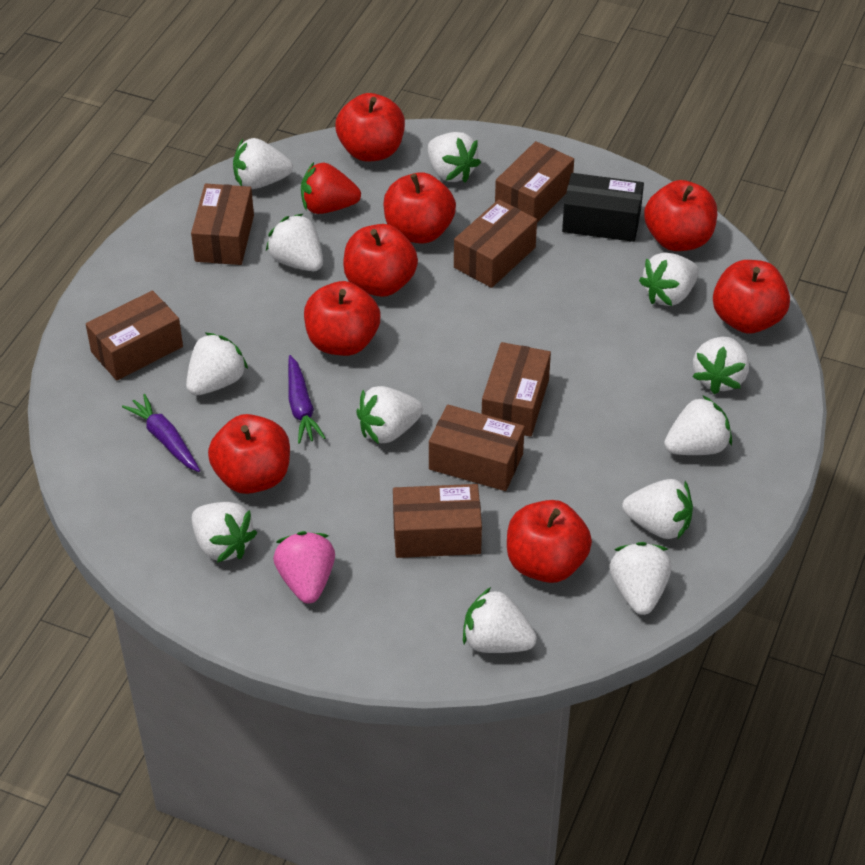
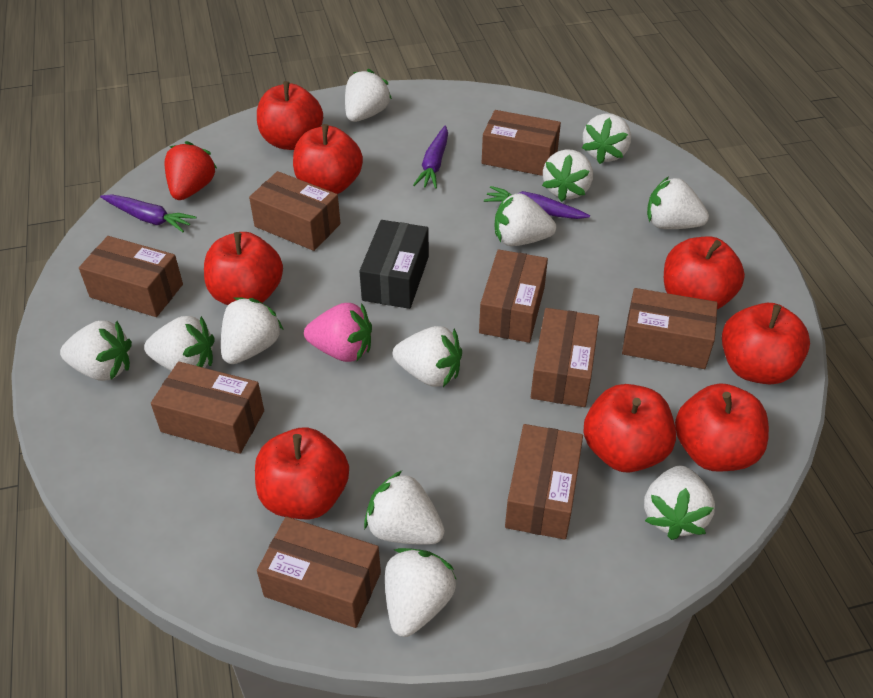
brown box: 7 -> 9
purple carrot: 2 -> 3

